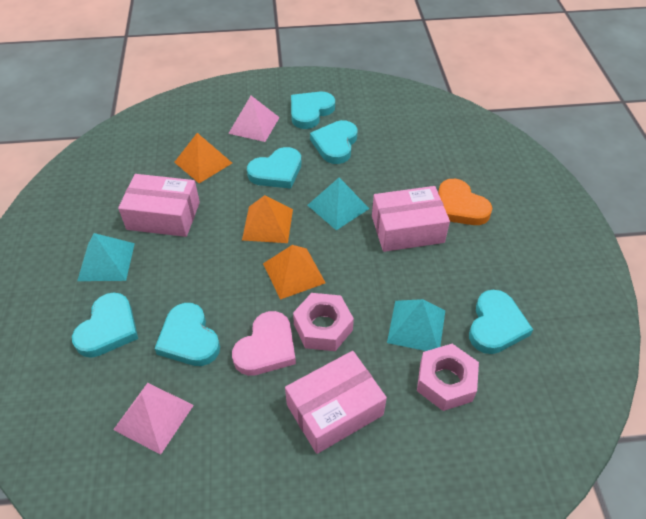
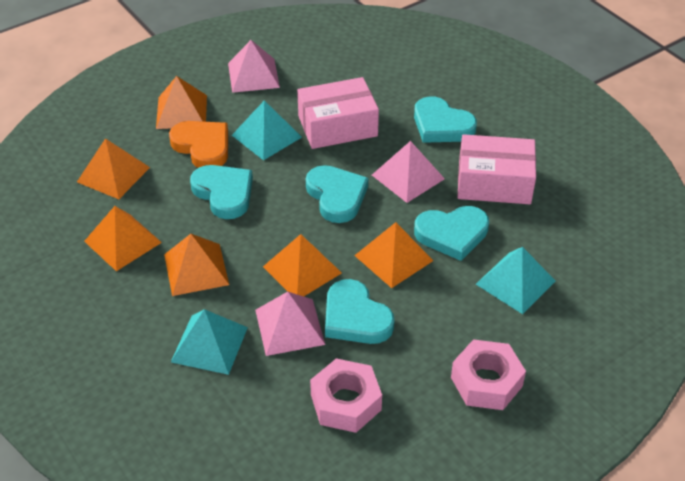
orange pyramid: 3 -> 6
pink box: 3 -> 2
pink heart: 1 -> 0
pink pyramid: 2 -> 3
turquoise heart: 6 -> 5

